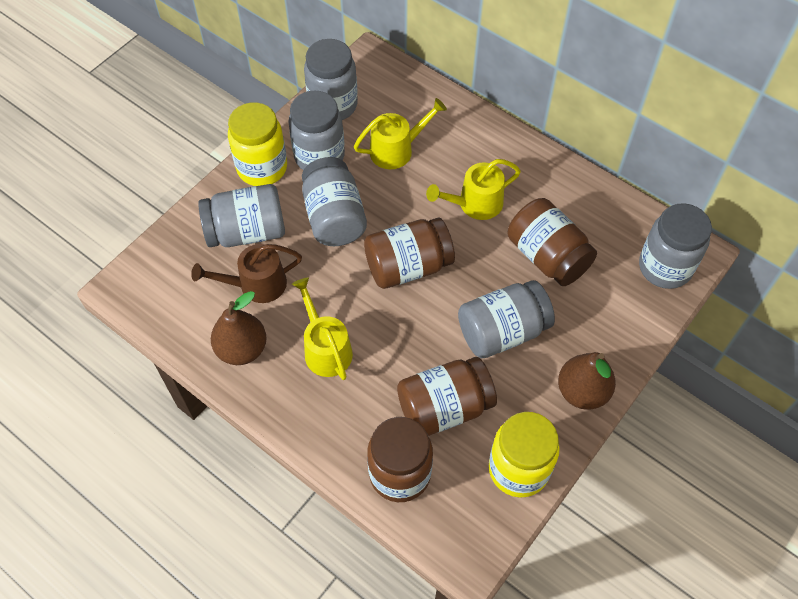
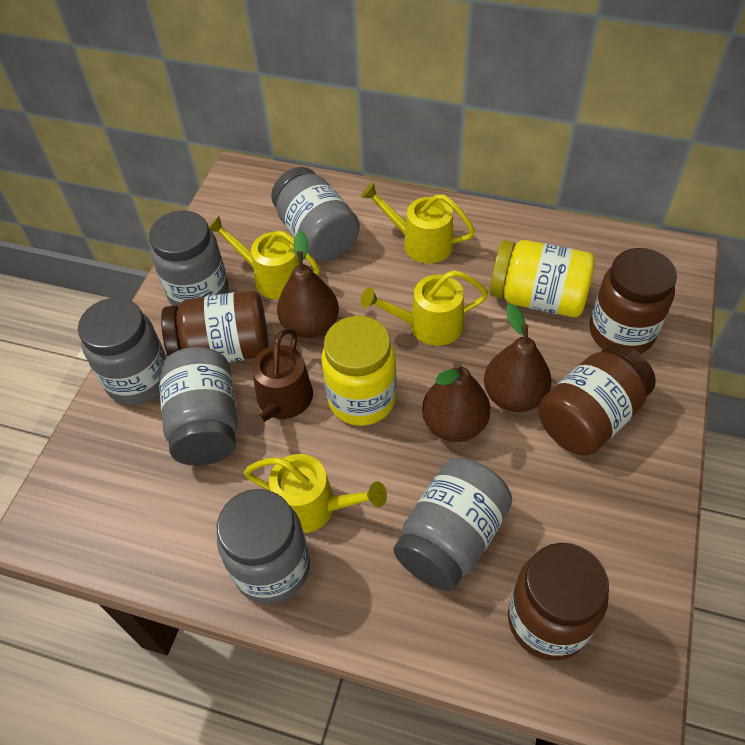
brown pear: 2 -> 3
yellow watering can: 3 -> 4

